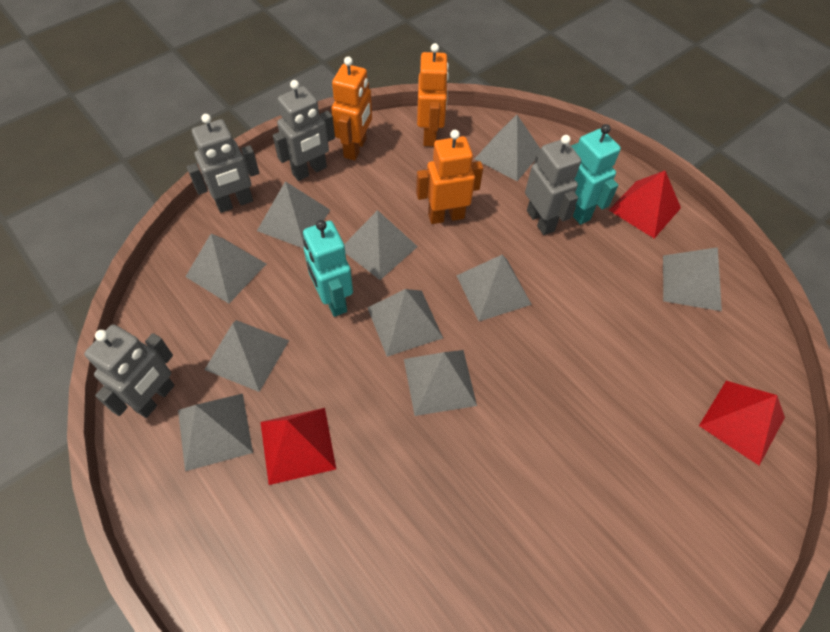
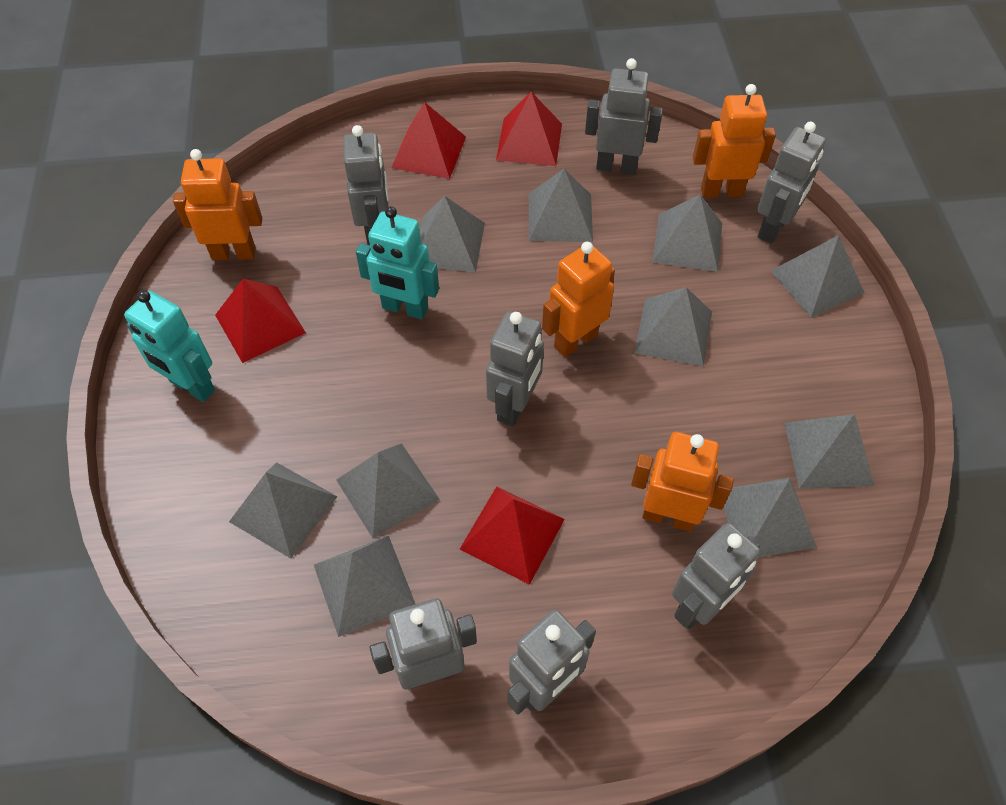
grey robot: 4 -> 7
orange robot: 3 -> 4
red pyramid: 3 -> 4

